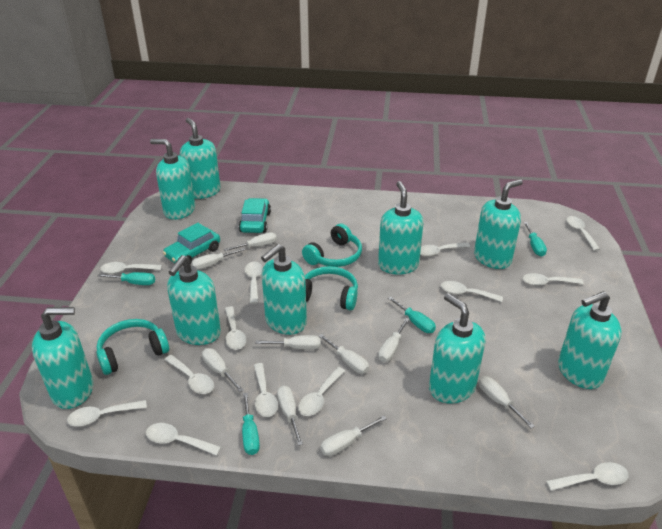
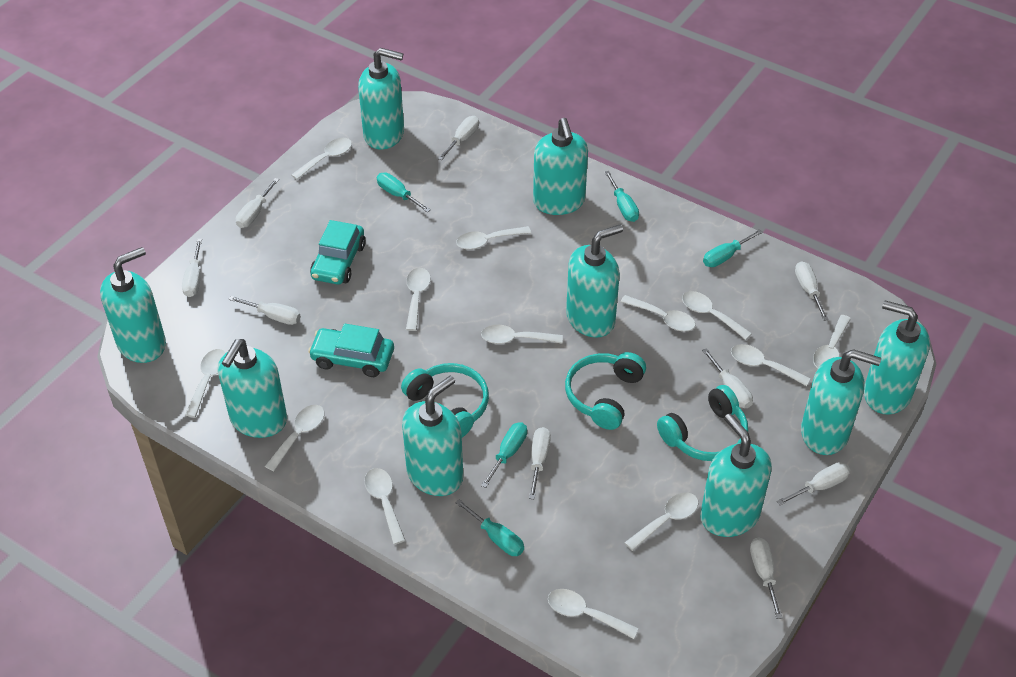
turquoise screwdriver: 4 -> 5

